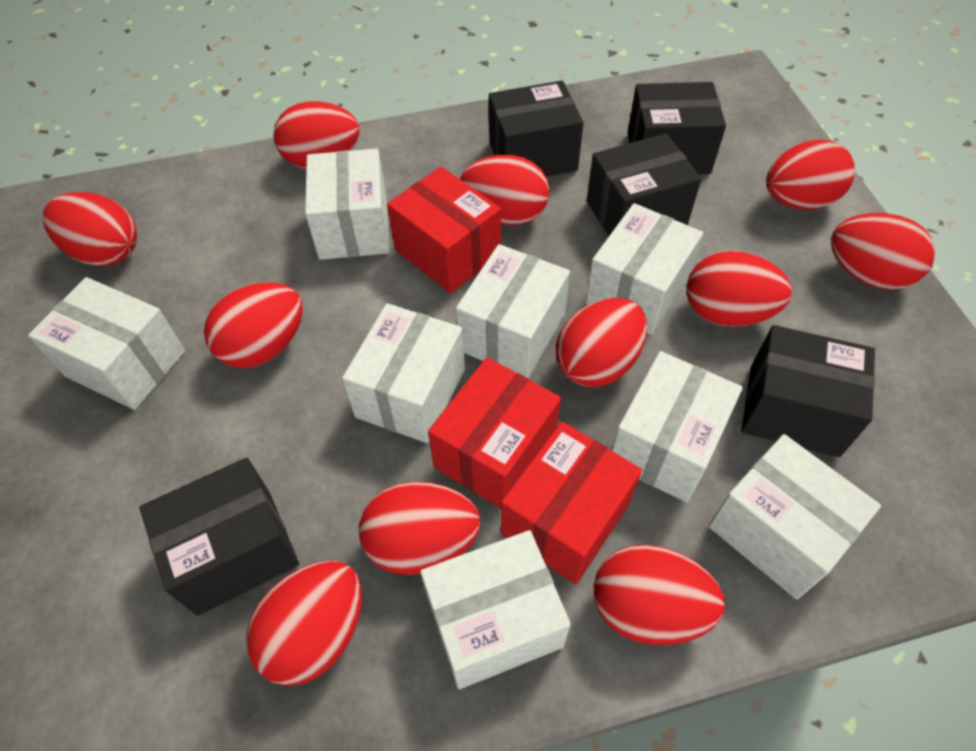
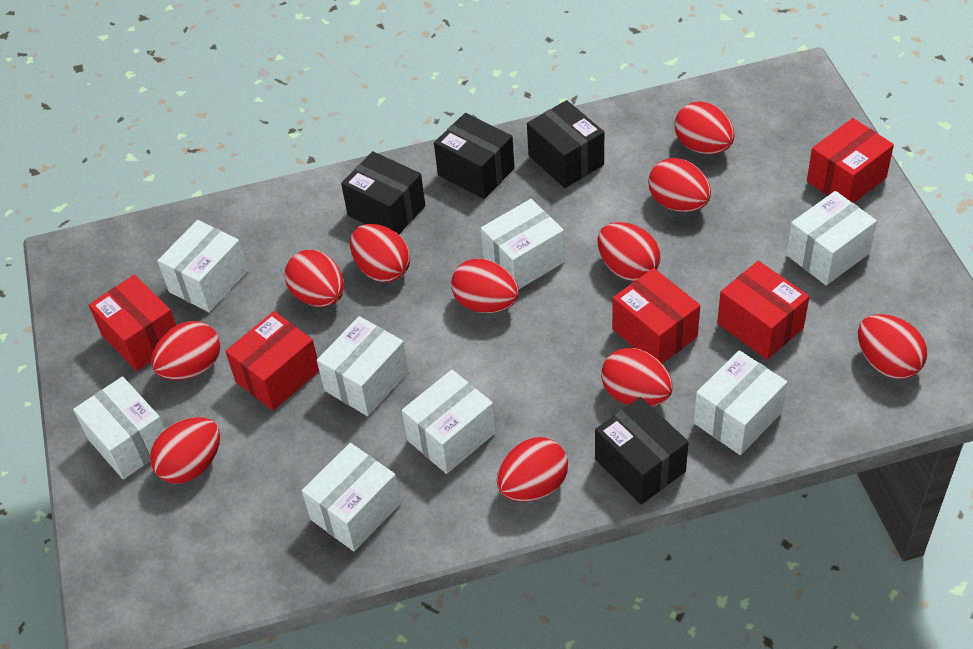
black box: 5 -> 4
red box: 3 -> 5

